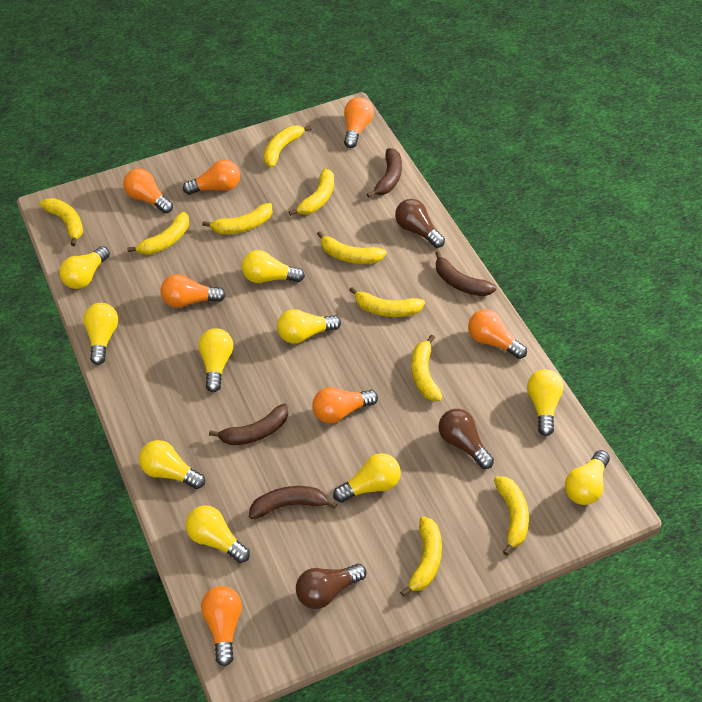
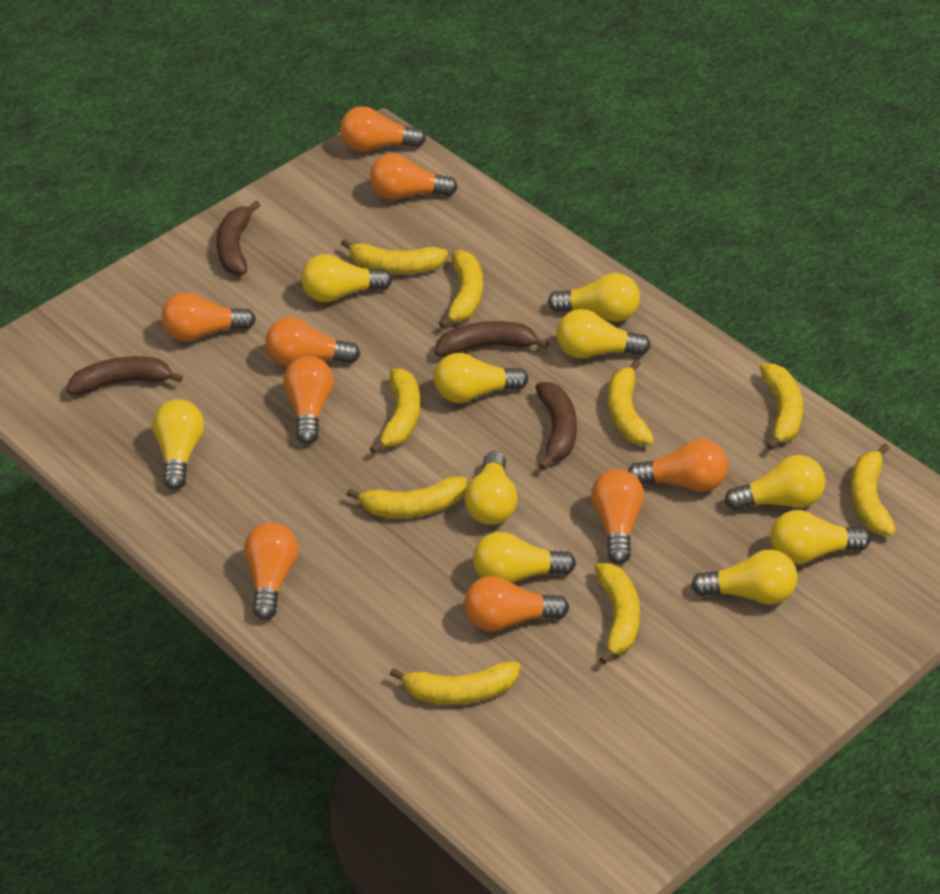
brown light bulb: 3 -> 0
orange light bulb: 7 -> 9
yellow banana: 10 -> 9

